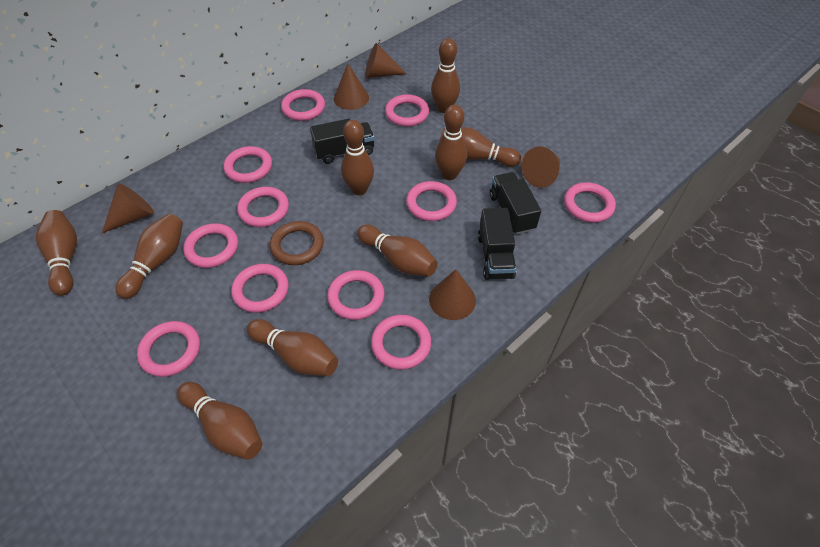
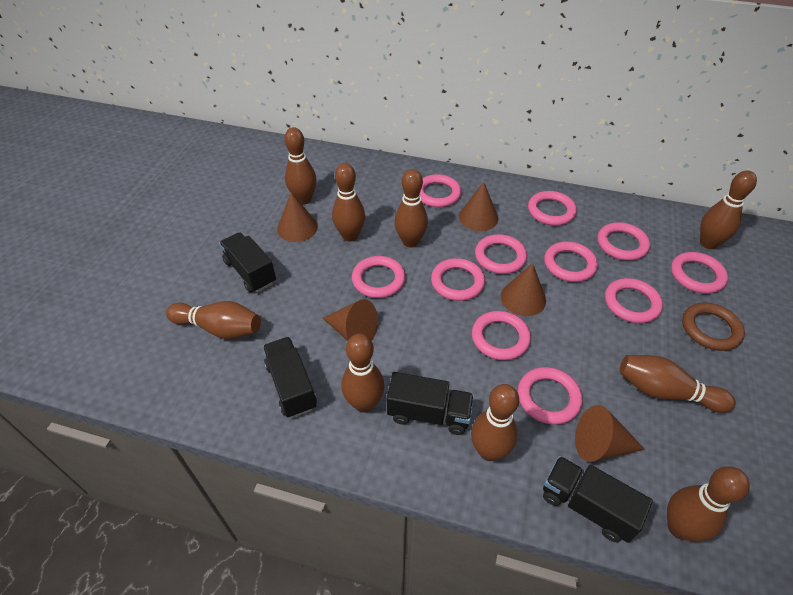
black truck: 3 -> 4

